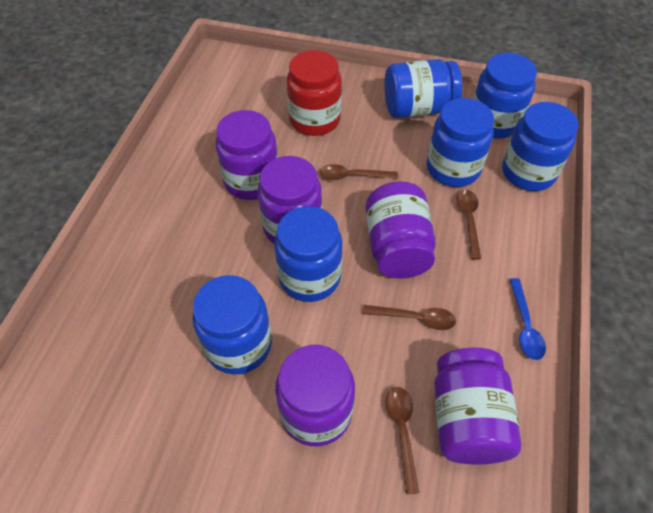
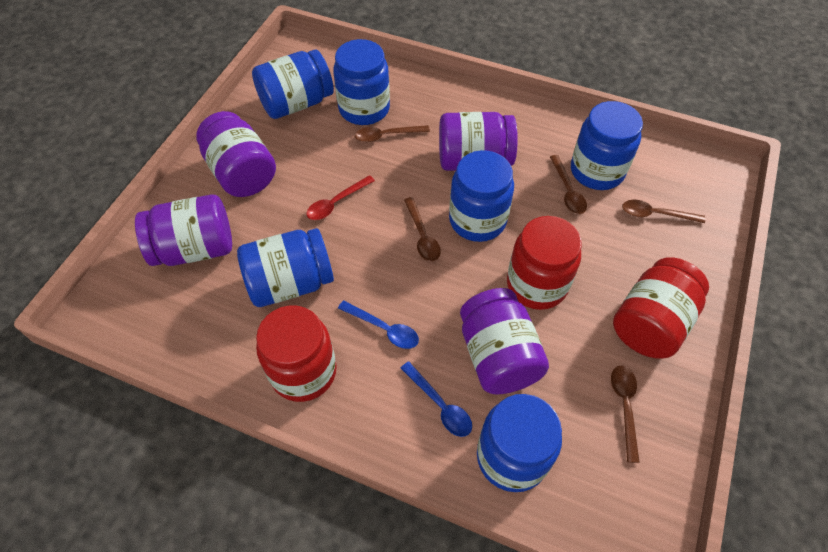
blue spoon: 1 -> 2
brown spoon: 4 -> 5
purple jar: 5 -> 4
red jar: 1 -> 3
red spoon: 0 -> 1

